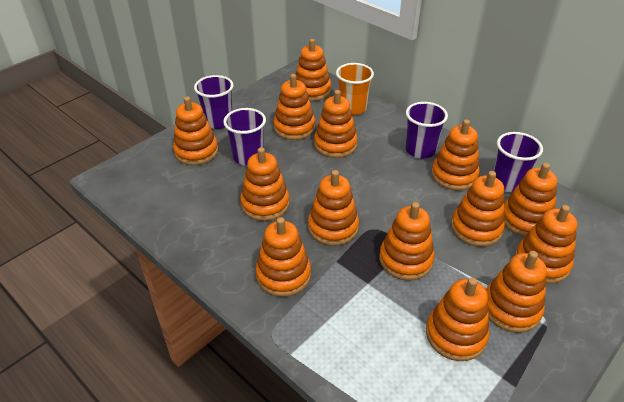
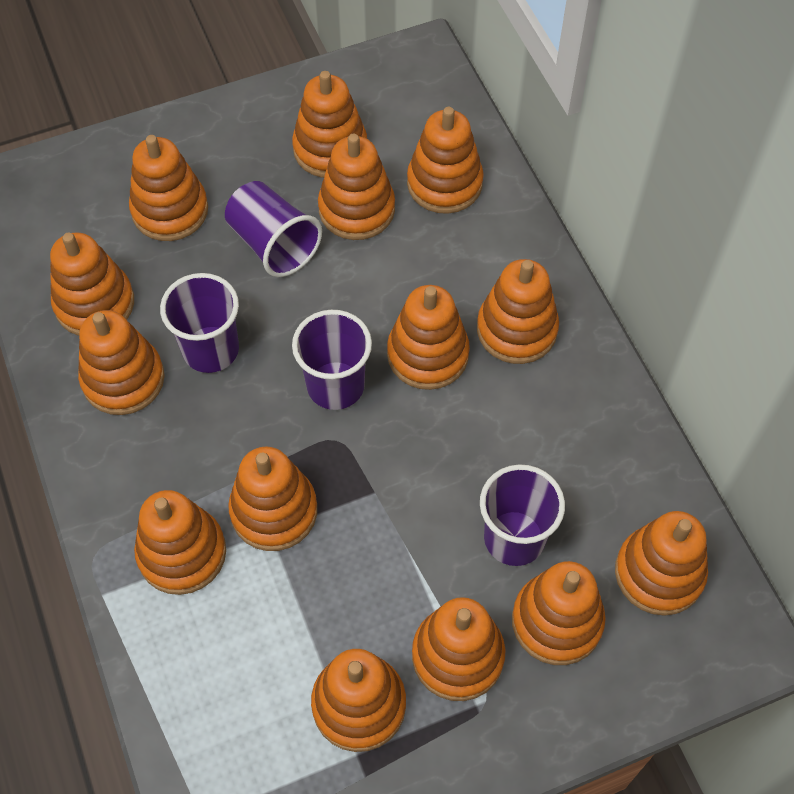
orange cup: 1 -> 0

